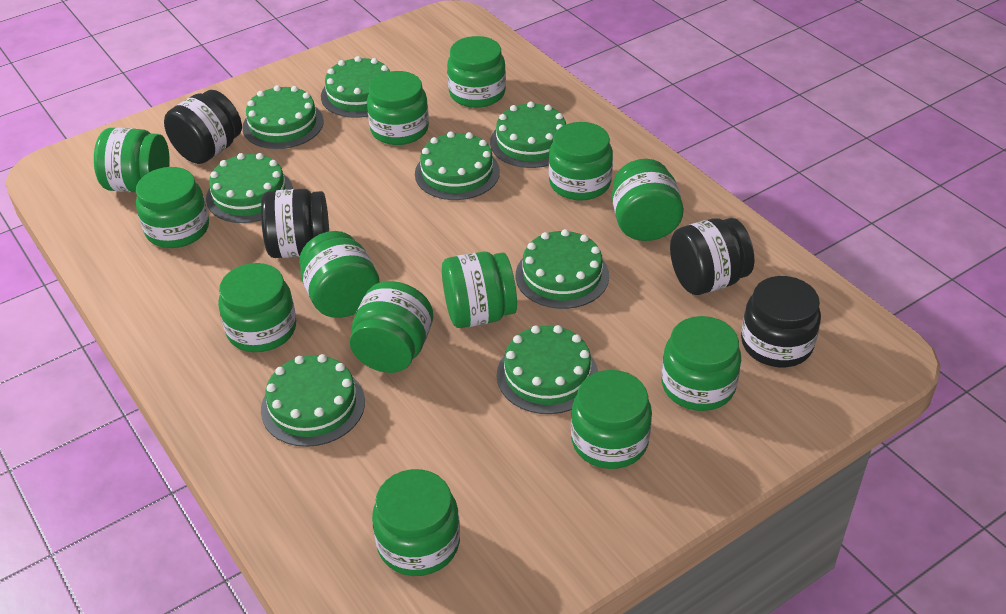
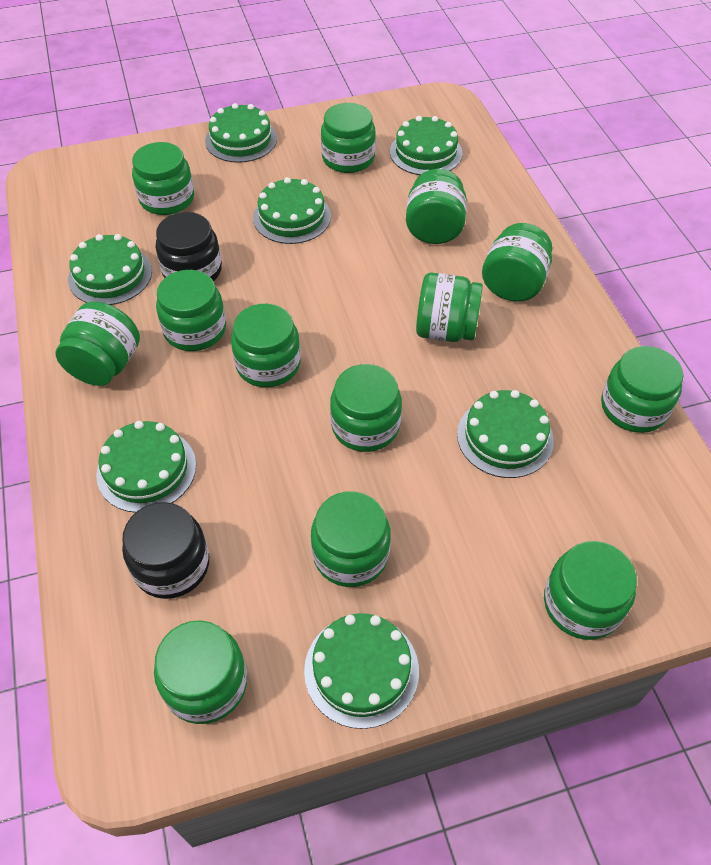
black jar: 4 -> 2
green cake: 8 -> 7

